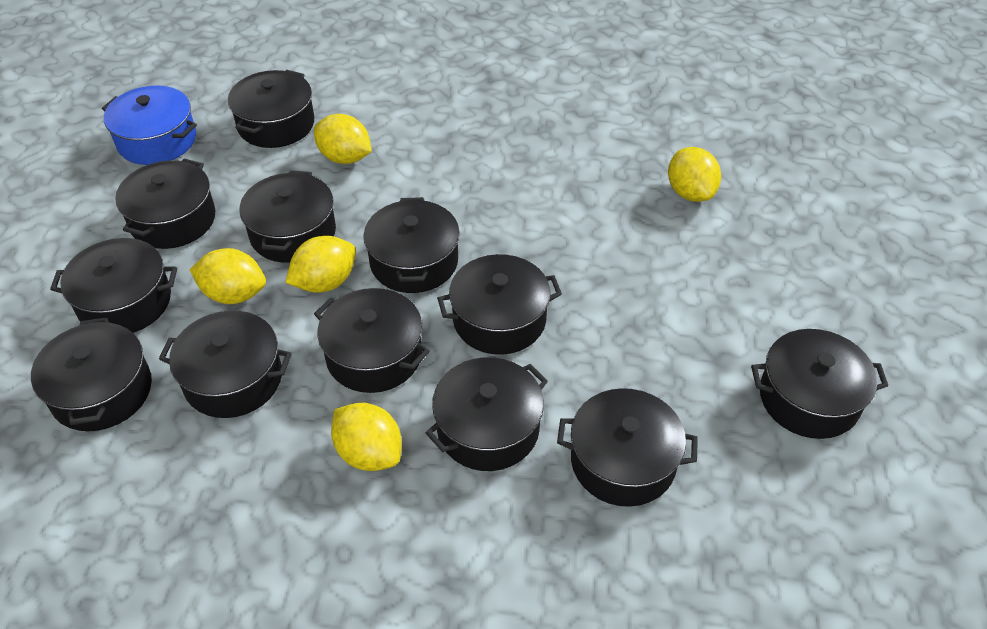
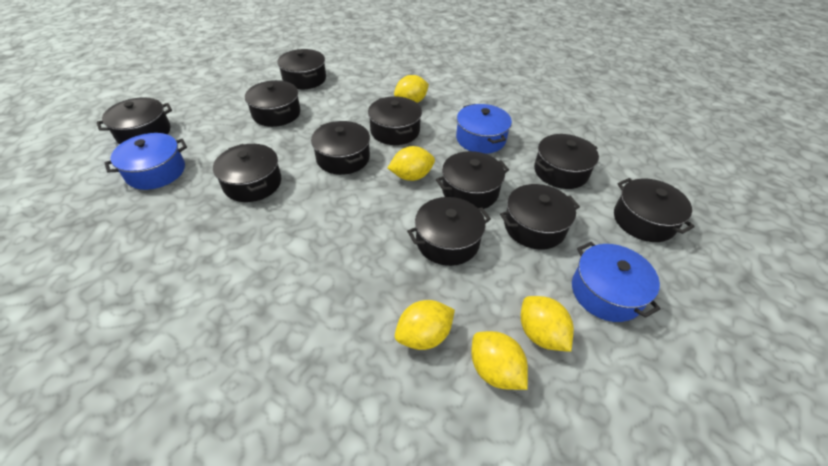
black pot: 12 -> 11
blue pot: 1 -> 3

